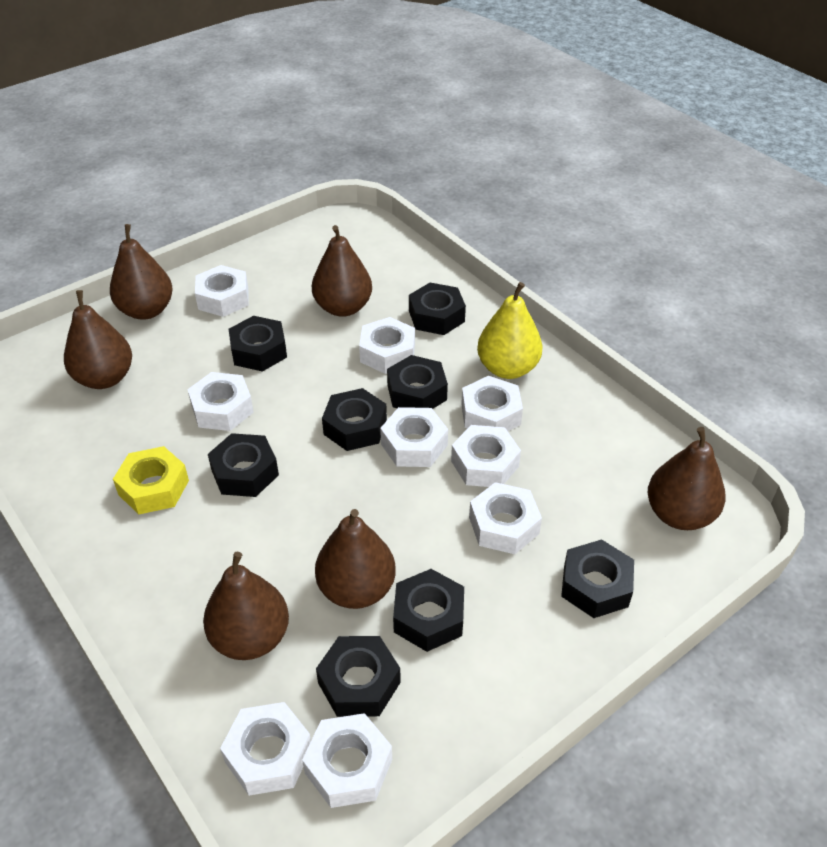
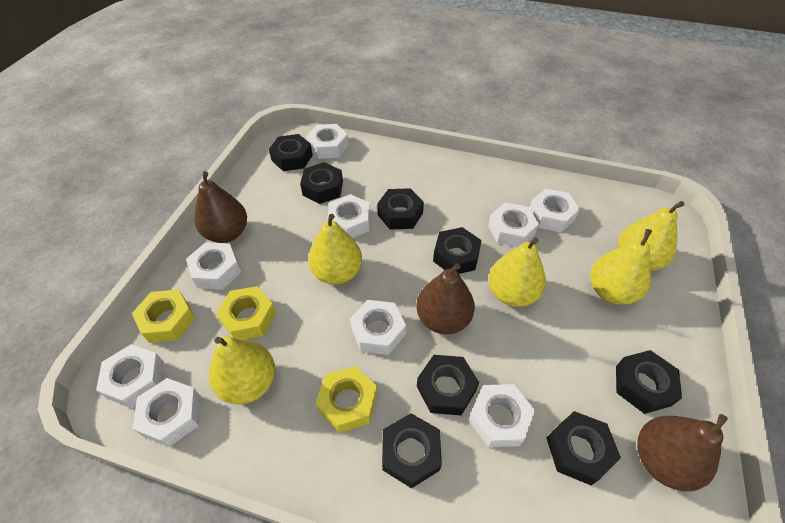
brown pear: 6 -> 3
yellow nut: 1 -> 3
yellow pear: 1 -> 5

